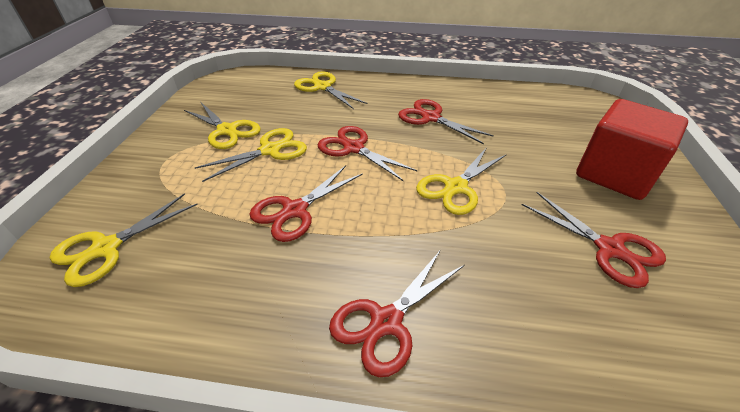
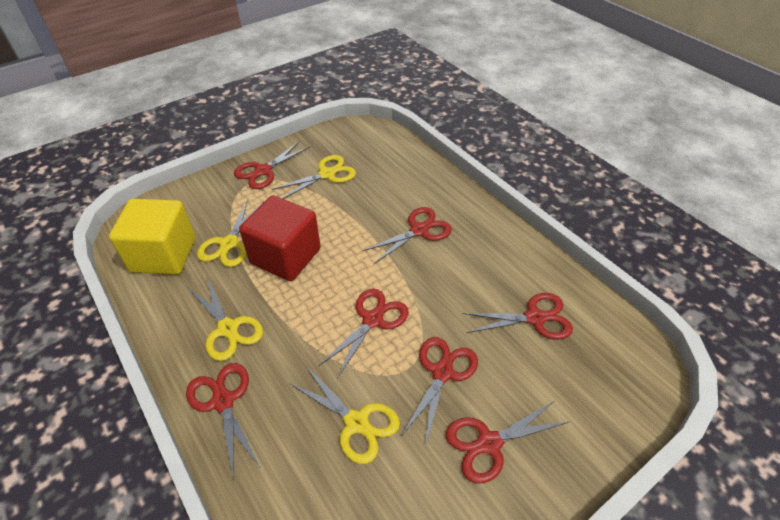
red scissors: 5 -> 7
yellow cube: 0 -> 1
yellow scissors: 5 -> 4

